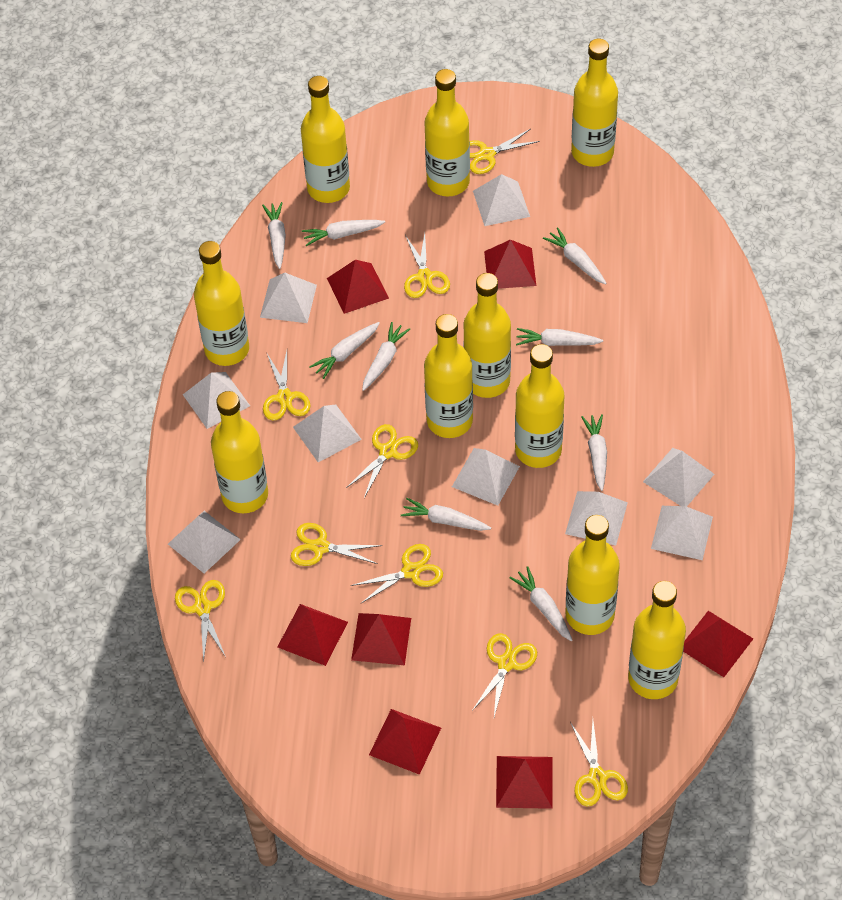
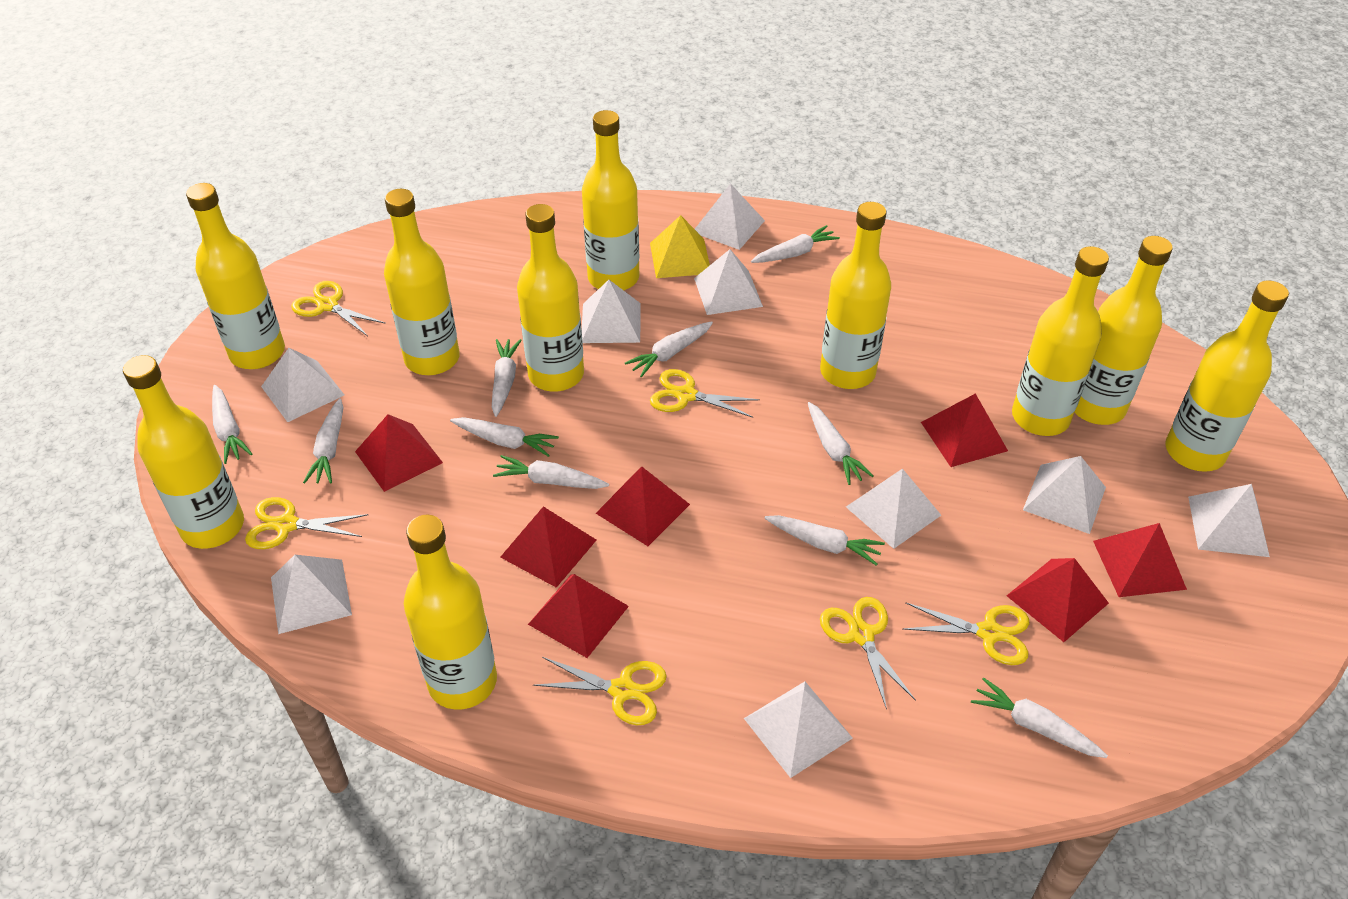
white carrot: 9 -> 10
yellow pyramid: 0 -> 1
yellow scissors: 9 -> 6

